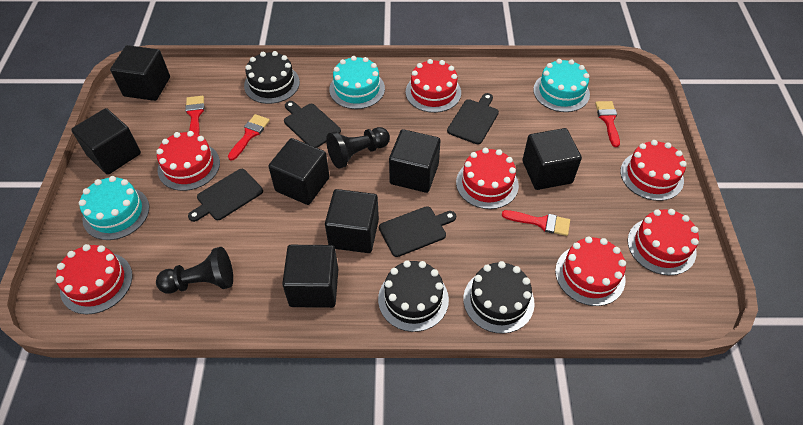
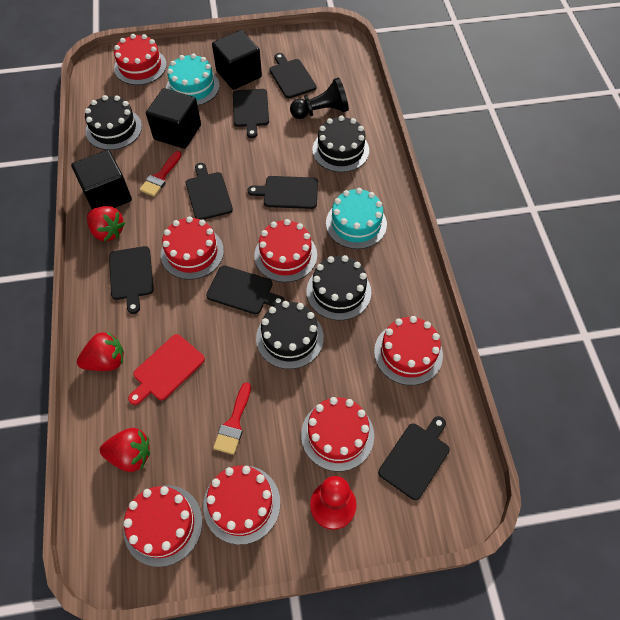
black cake: 3 -> 4
black cube: 7 -> 3
black cutting board: 4 -> 7
black pawn: 2 -> 1
red brush: 4 -> 2
red cutting board: 0 -> 1
red pawn: 0 -> 1
red strawberry: 0 -> 3
turquoise cake: 3 -> 2

